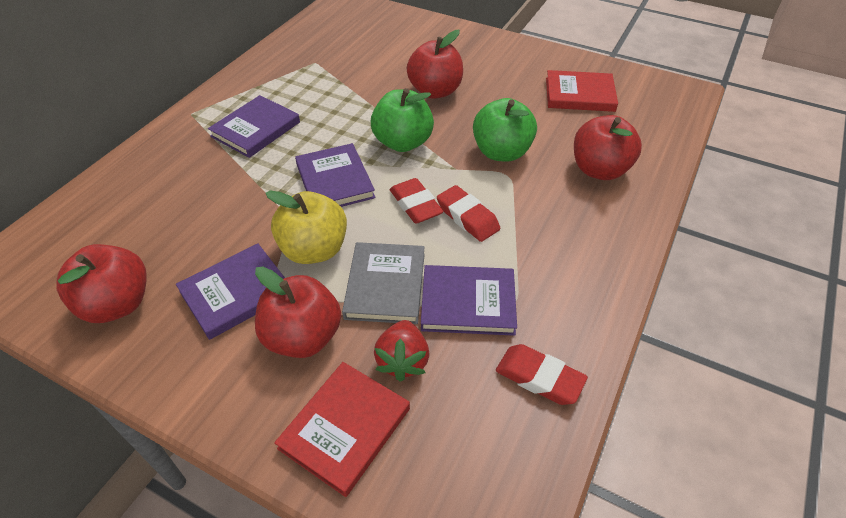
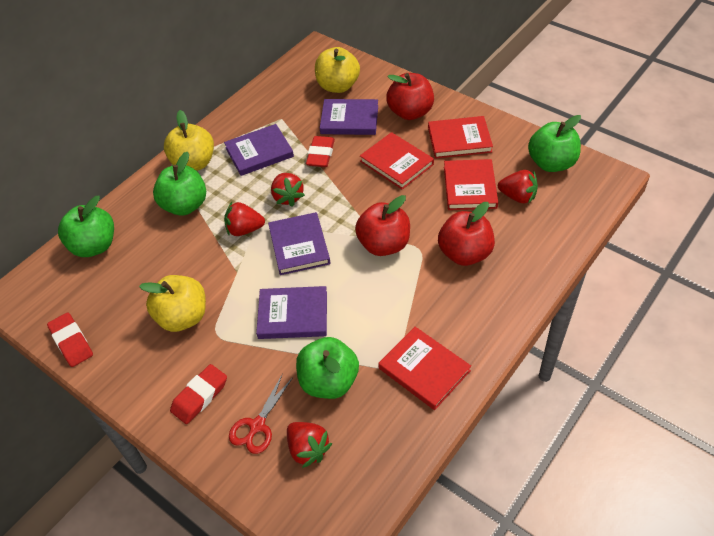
green apple: 2 -> 4
grey book: 1 -> 0
red apple: 4 -> 3
red book: 2 -> 4
red scissors: 0 -> 1
red strawberry: 1 -> 4
yellow apple: 1 -> 3

